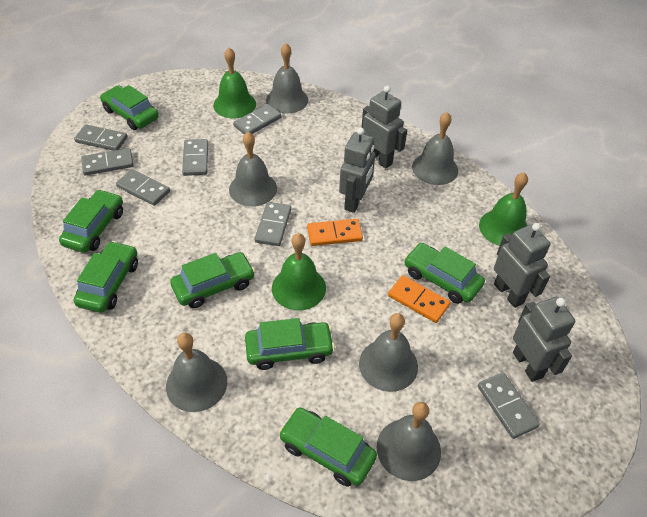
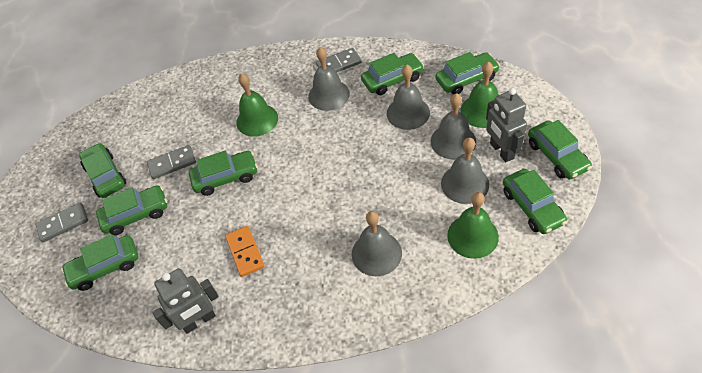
green car: 7 -> 8
grey bell: 6 -> 5
grey domino: 7 -> 3
grey robot: 4 -> 2
orange domino: 2 -> 1

